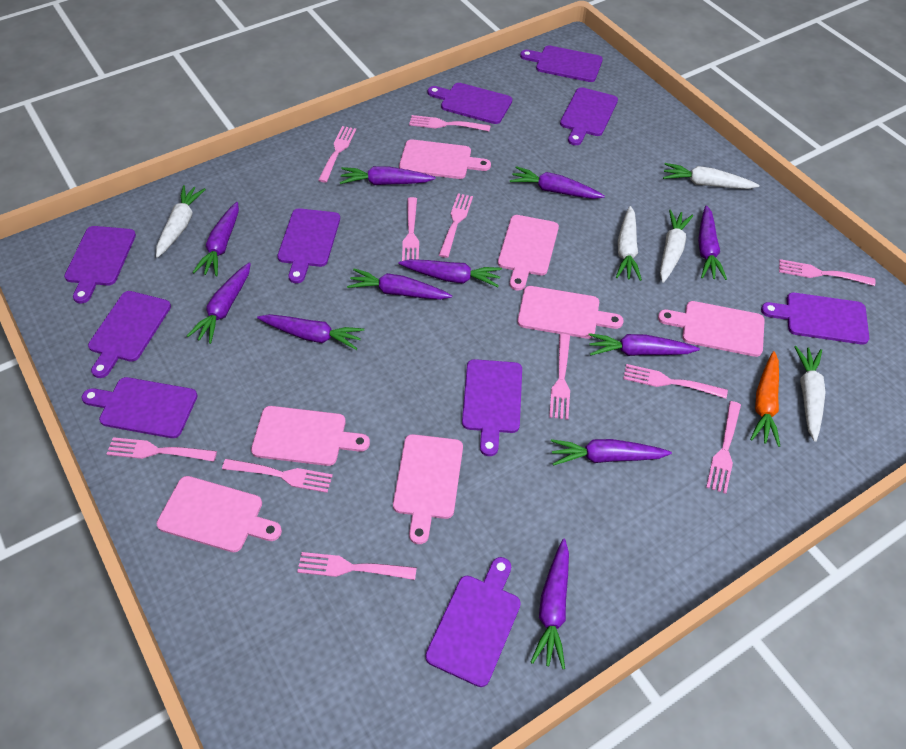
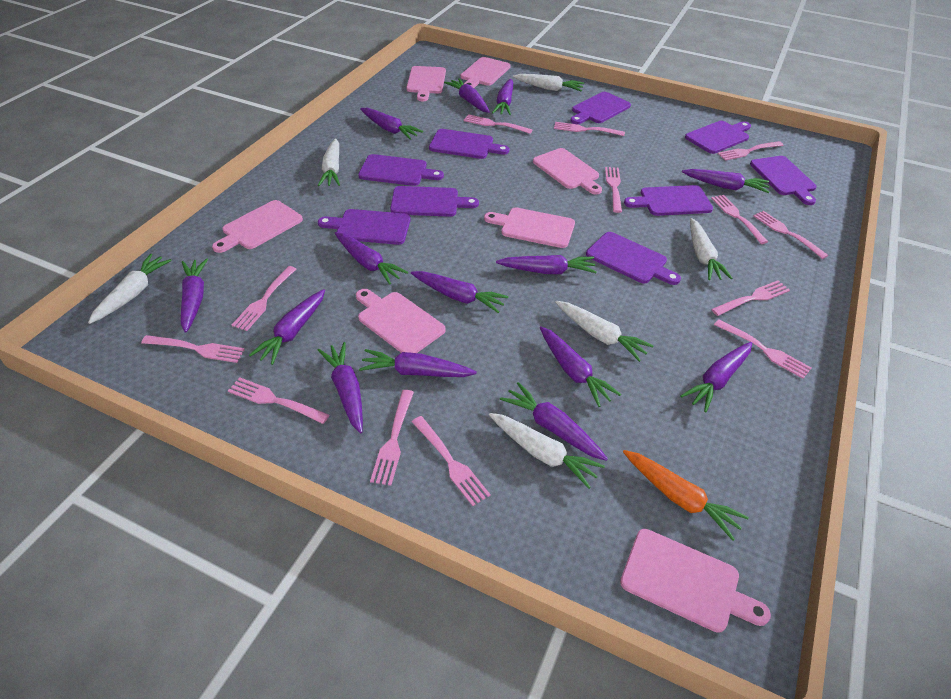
pink fork: 11 -> 13
purple carrot: 11 -> 14
purple cutting board: 10 -> 9
white carrot: 5 -> 6

